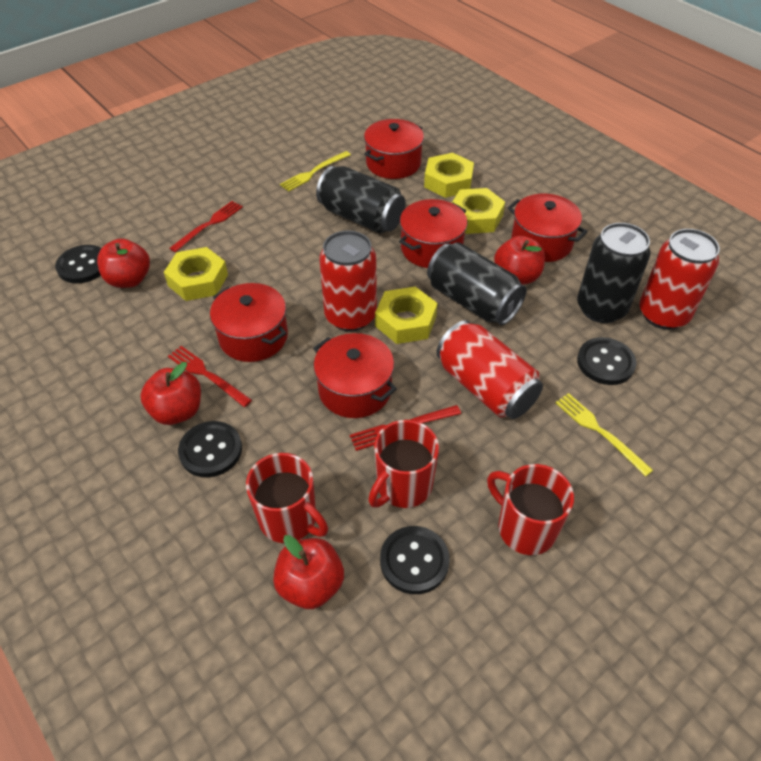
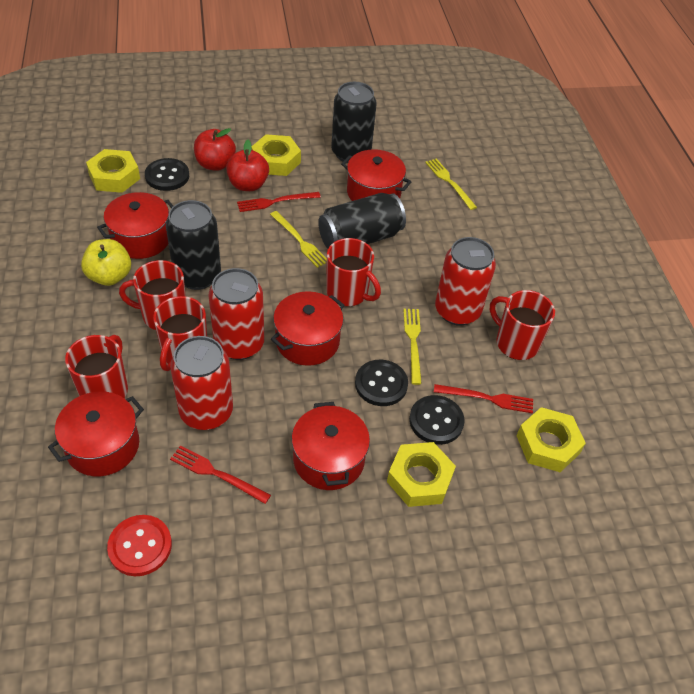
black button: 4 -> 3
red apple: 4 -> 2
red button: 0 -> 1
red mug: 3 -> 5
yellow apple: 0 -> 1
yellow fork: 2 -> 3

